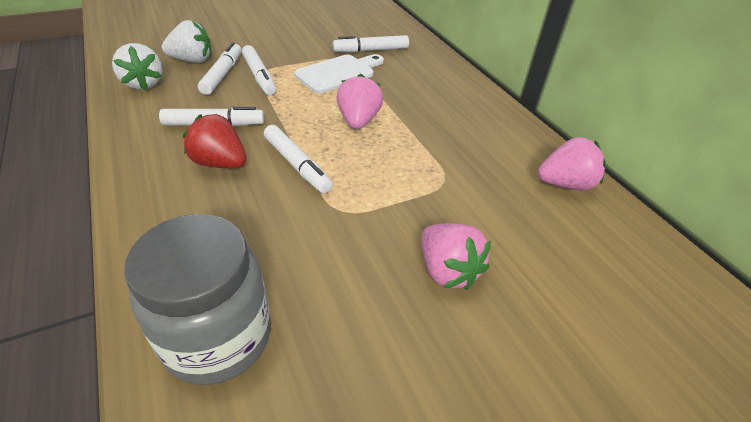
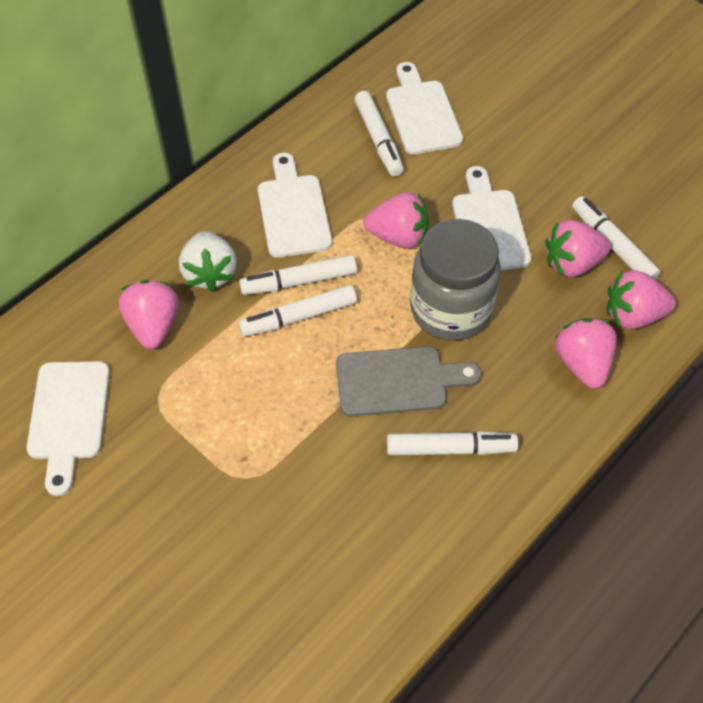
grey cutting board: 0 -> 1
pink strawberry: 3 -> 5
red strawberry: 1 -> 0
white cutting board: 1 -> 4
white strawberry: 2 -> 1

